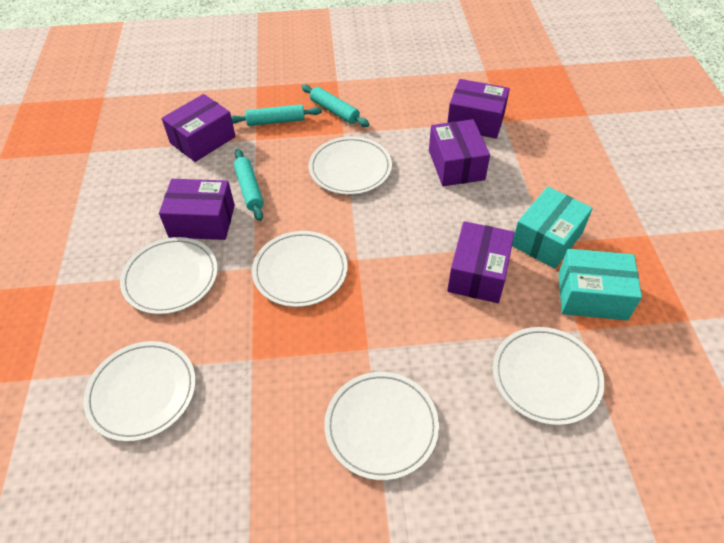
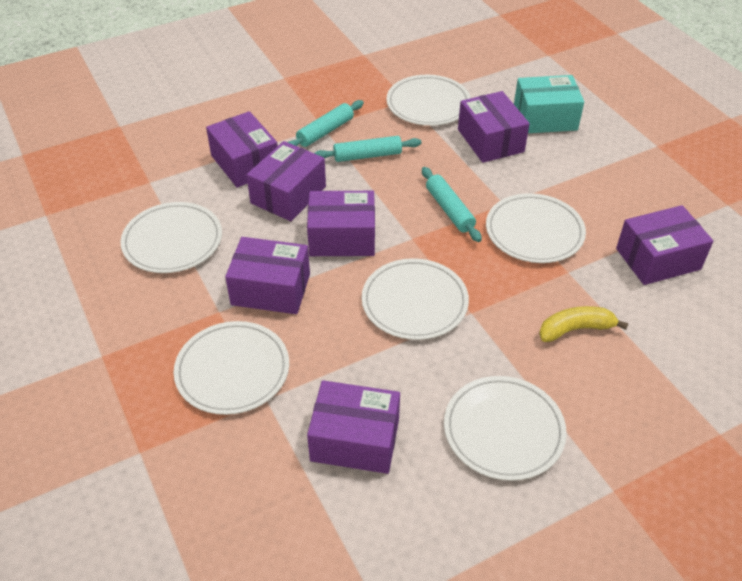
purple box: 5 -> 7
turquoise box: 2 -> 1
yellow banana: 0 -> 1

